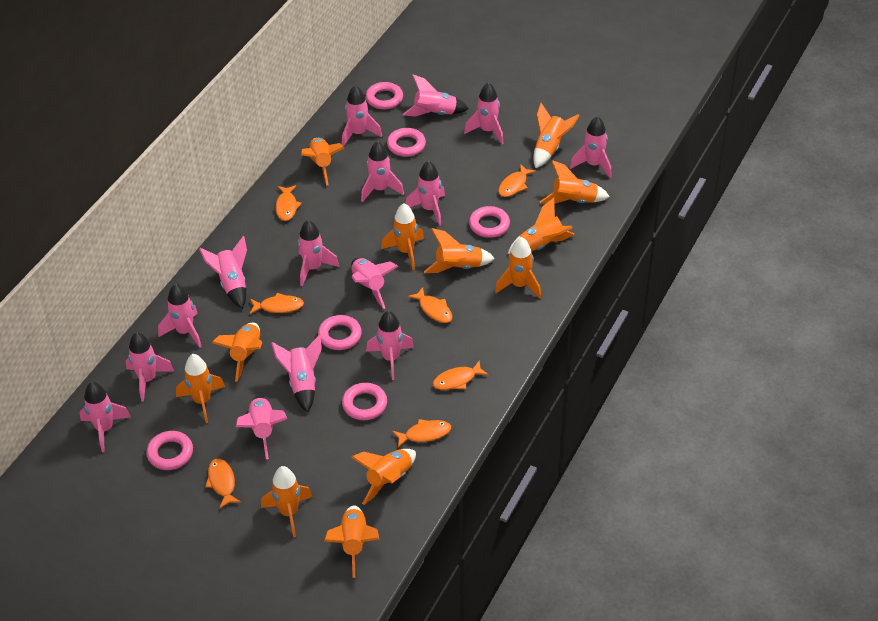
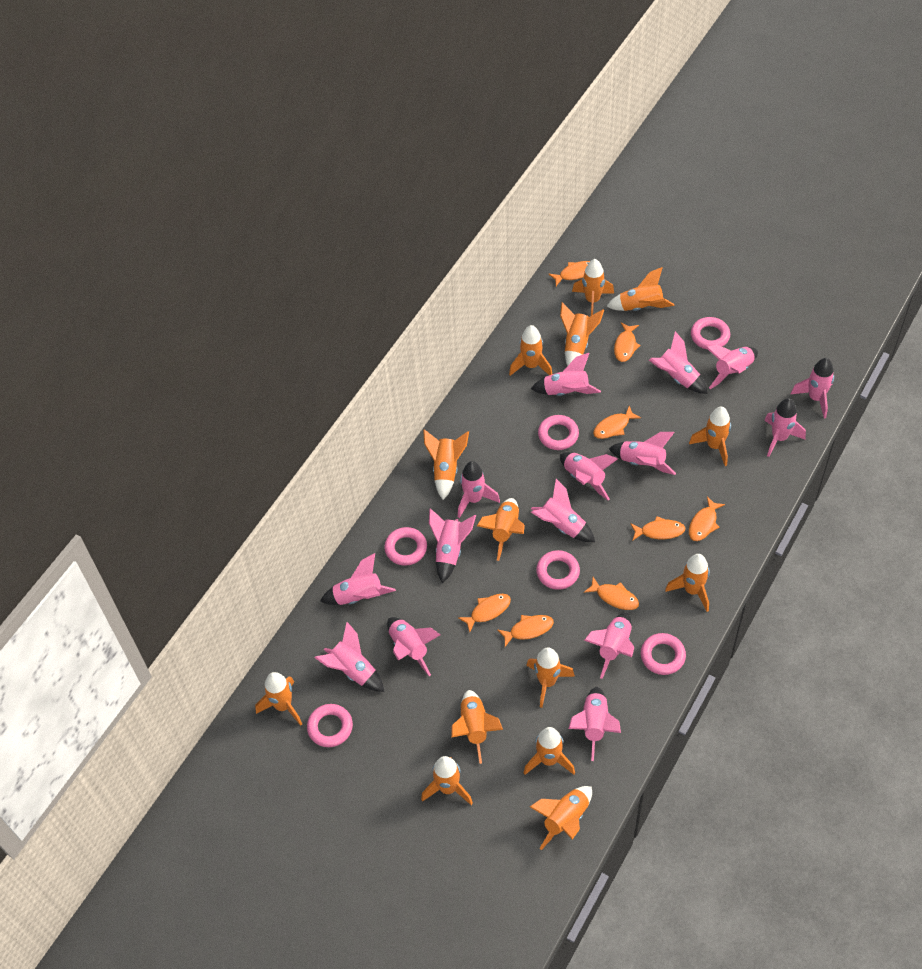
orange fish: 7 -> 8
orange rocket: 12 -> 14

